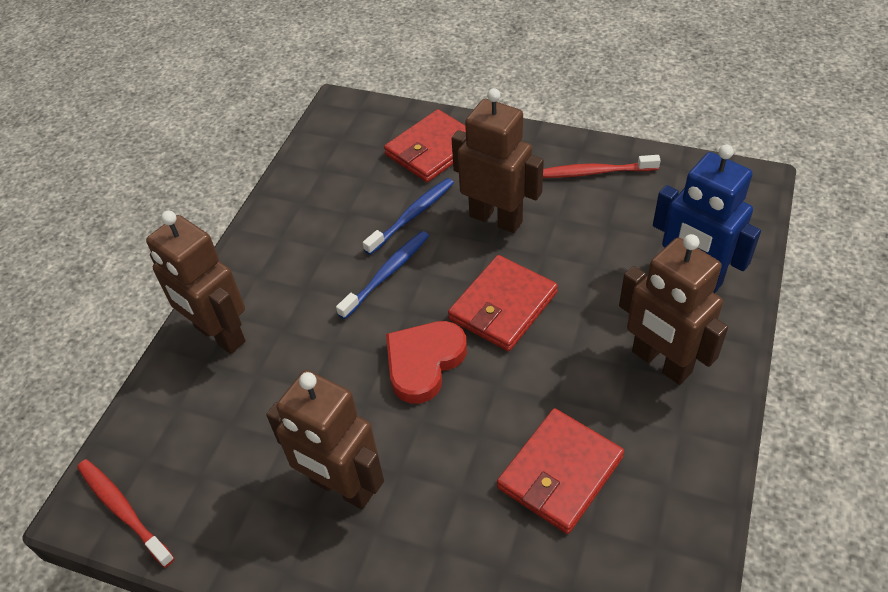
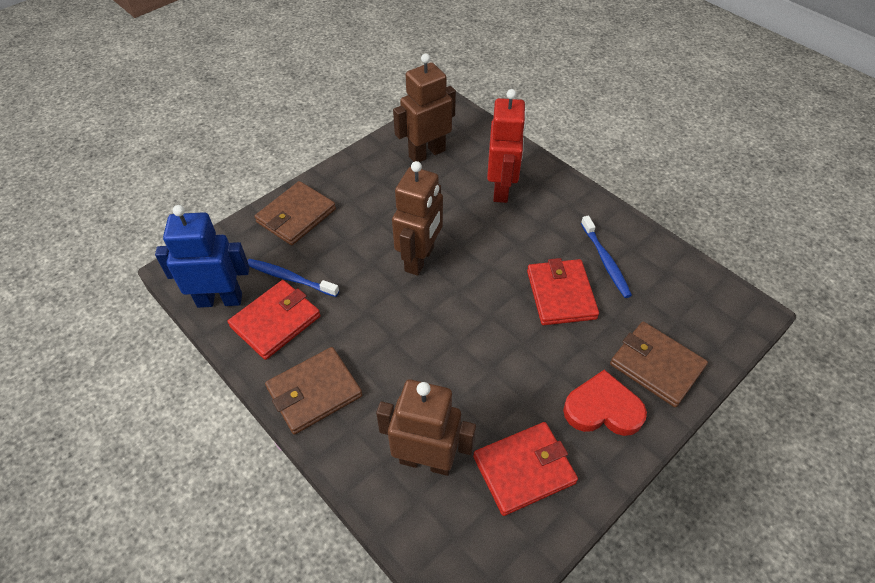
brown robot: 4 -> 3
brown wallet: 0 -> 3
red robot: 0 -> 1
red toothbrush: 2 -> 0

